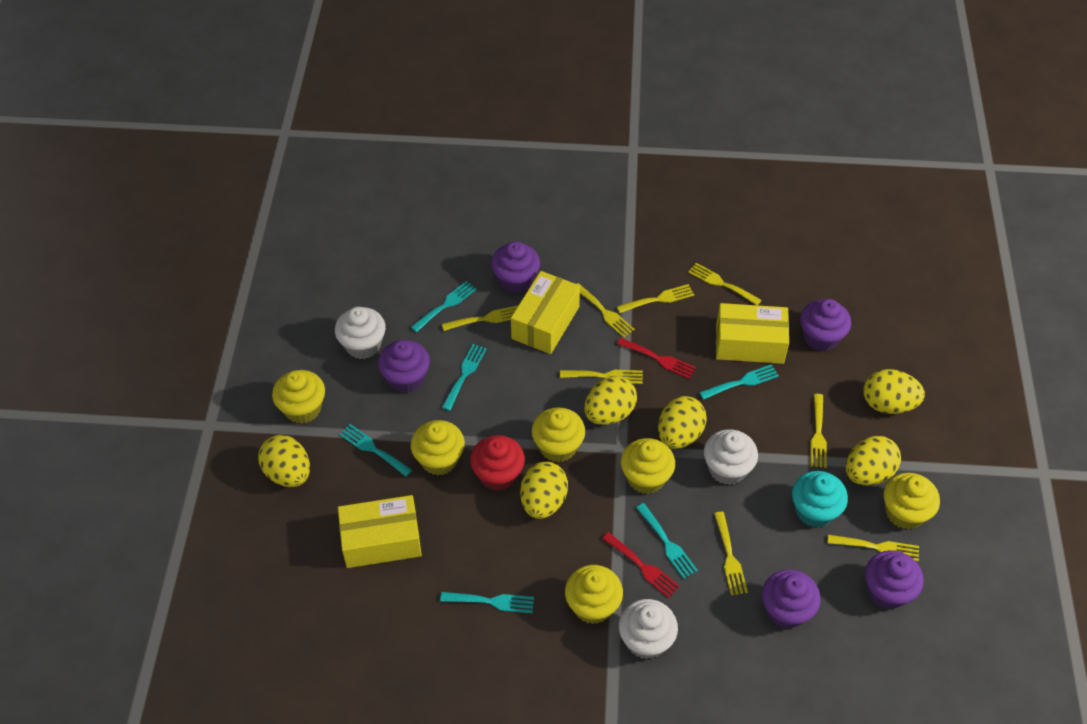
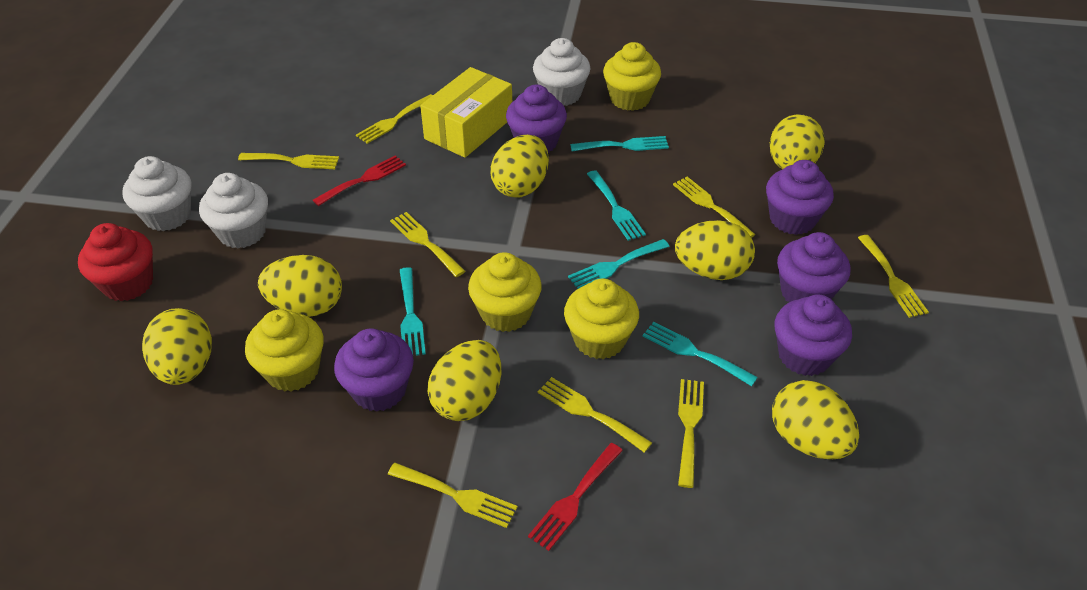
turquoise cupcake: 1 -> 0
turquoise fork: 6 -> 5
yellow box: 3 -> 1
yellow cupcake: 6 -> 4
yellow egg: 6 -> 7

